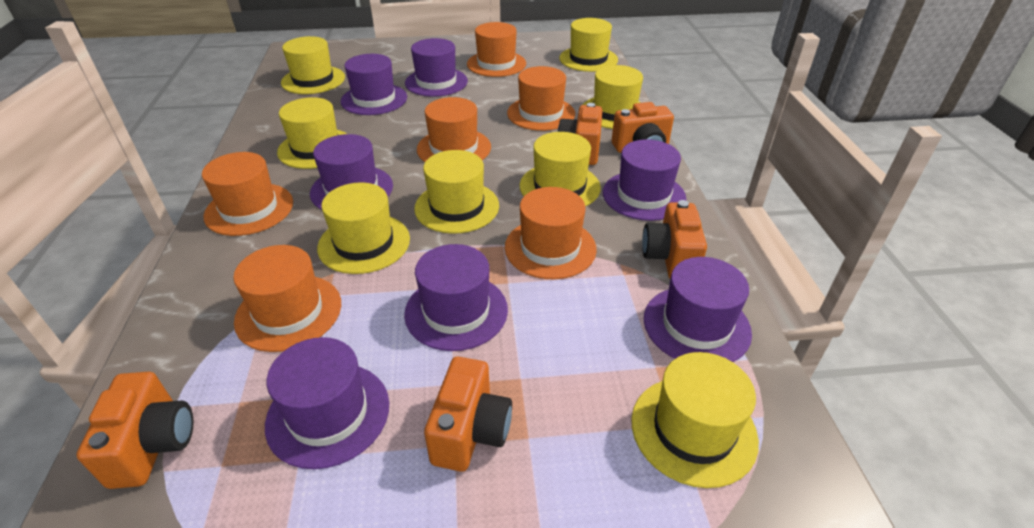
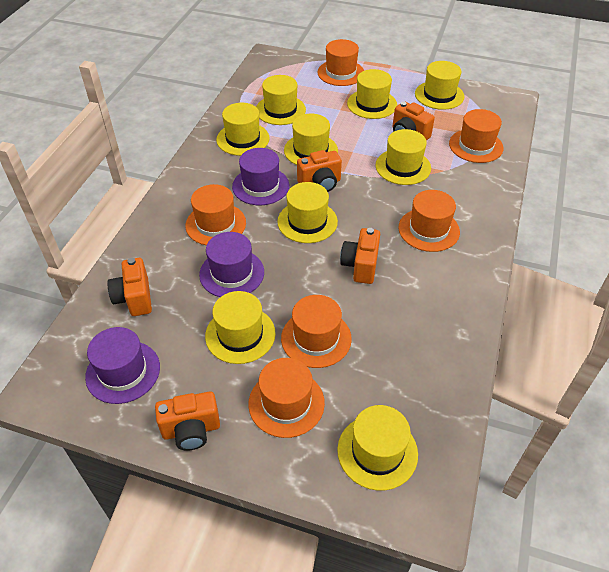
purple hat: 7 -> 3
yellow hat: 8 -> 9

